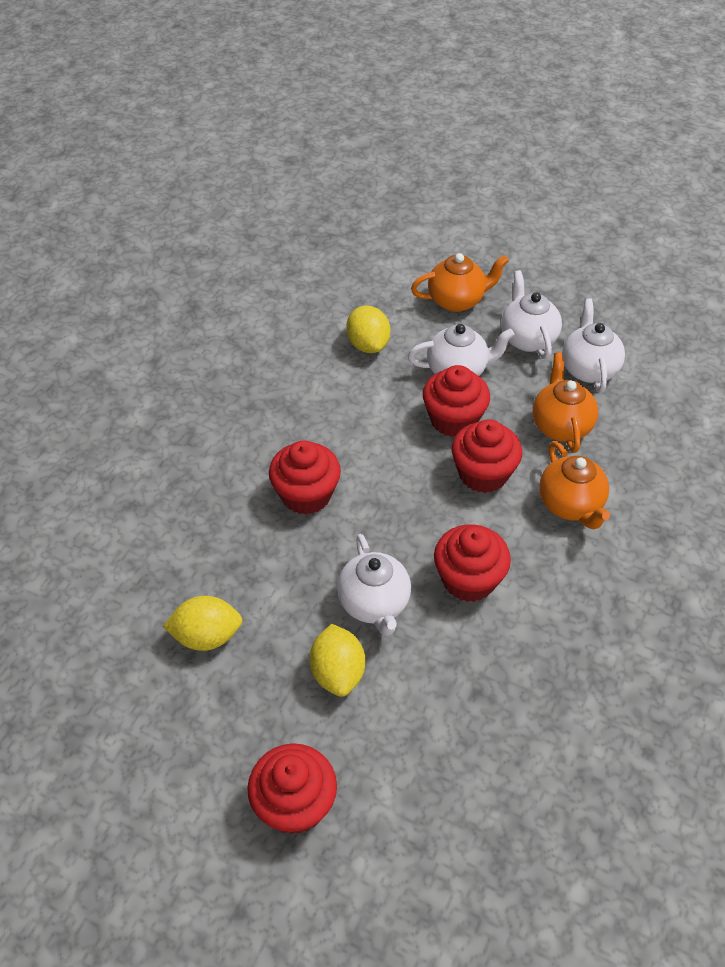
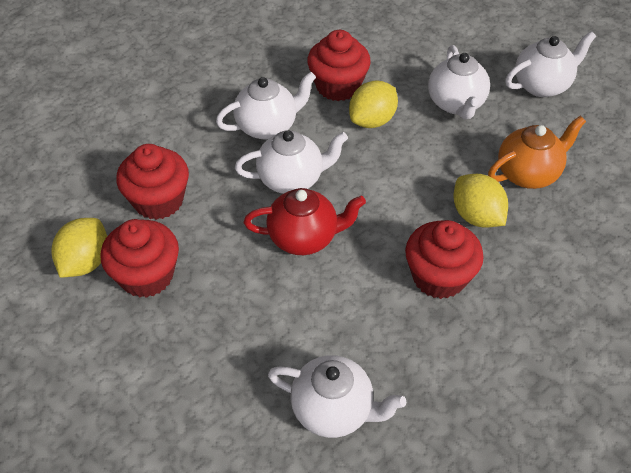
orange teapot: 3 -> 1
red cupcake: 5 -> 4
red teapot: 0 -> 1
white teapot: 4 -> 5

